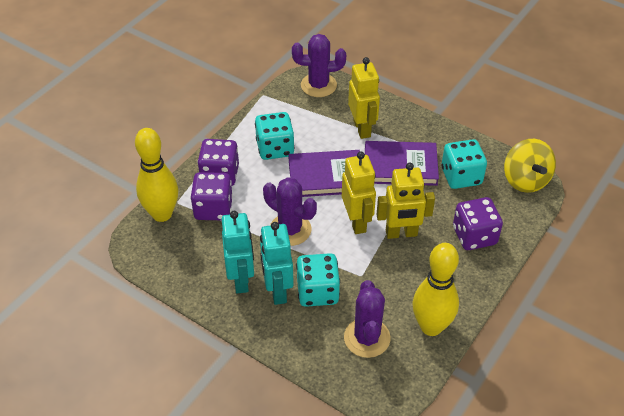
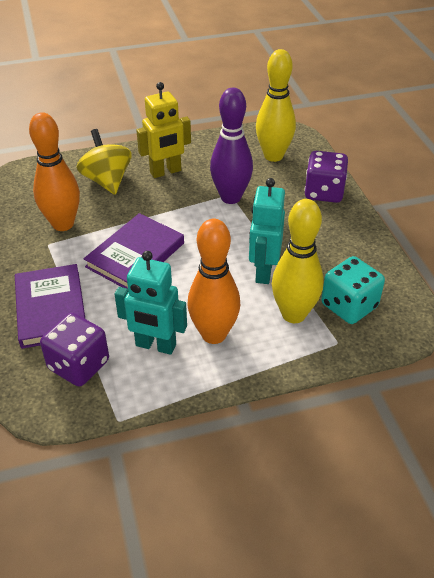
orange bowling pin: 0 -> 2
purple bowling pin: 0 -> 1
purple cactus: 3 -> 0
purple dice: 3 -> 2
turquoise dice: 3 -> 1
yellow robot: 3 -> 1

